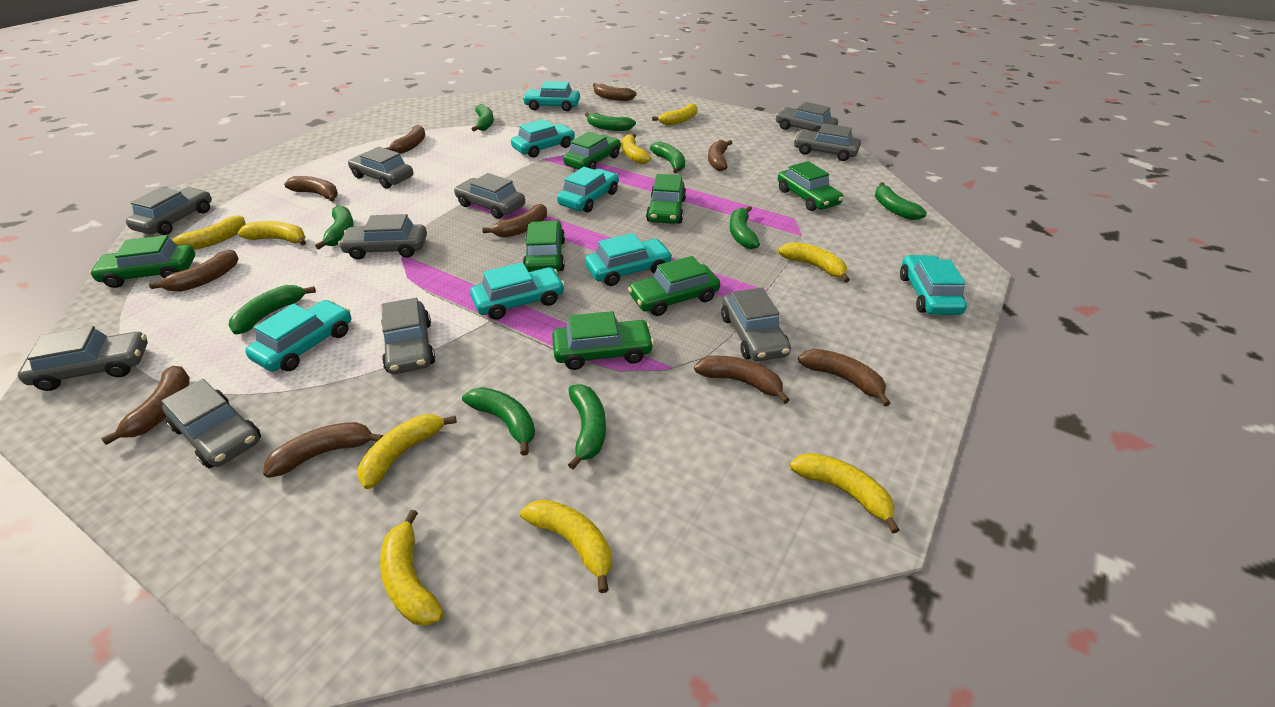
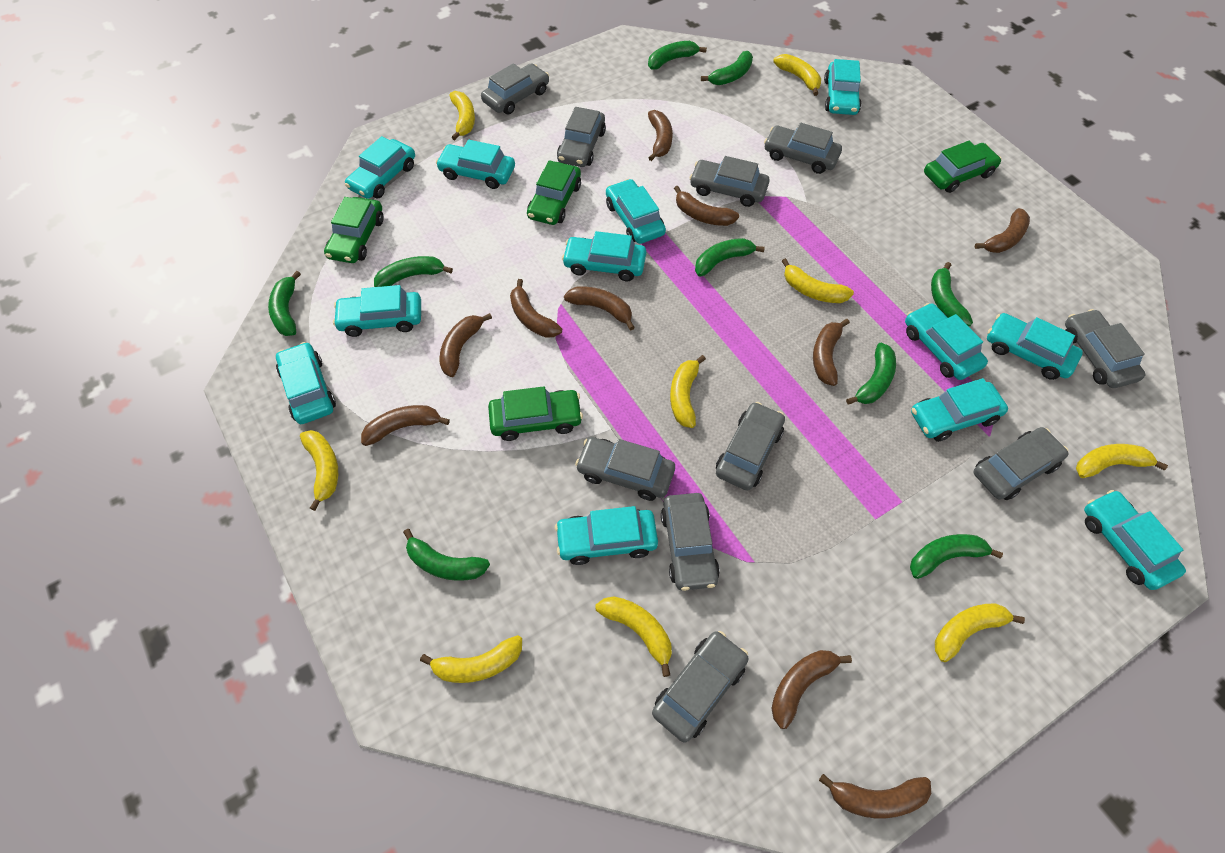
green car: 7 -> 4
turquoise car: 7 -> 12

